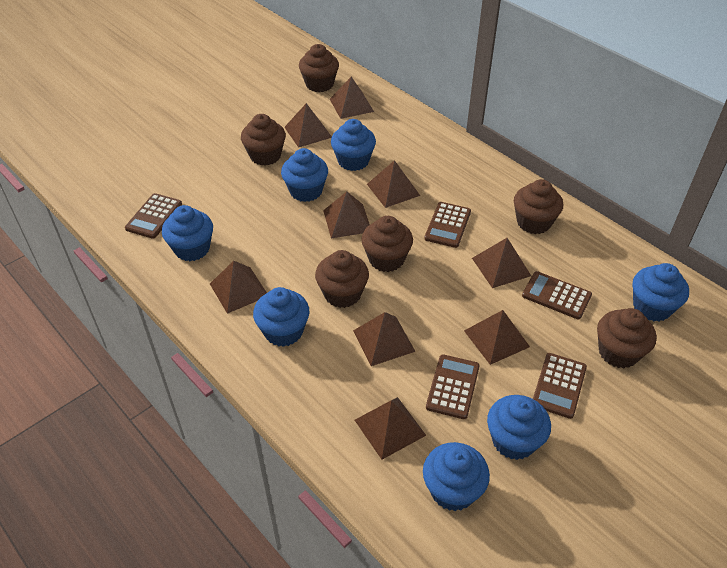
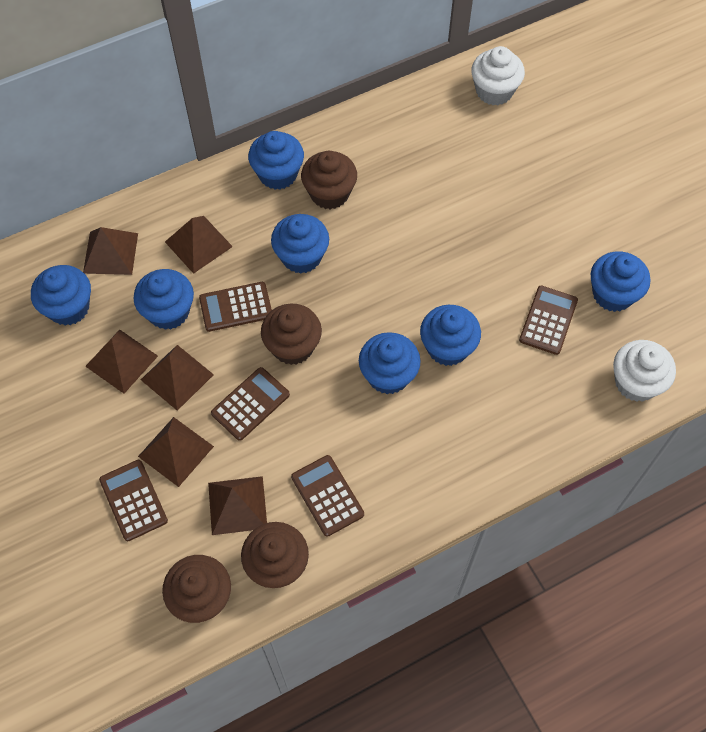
brown cupcake: 6 -> 4
brown pyramid: 9 -> 6
white cupcake: 0 -> 2

